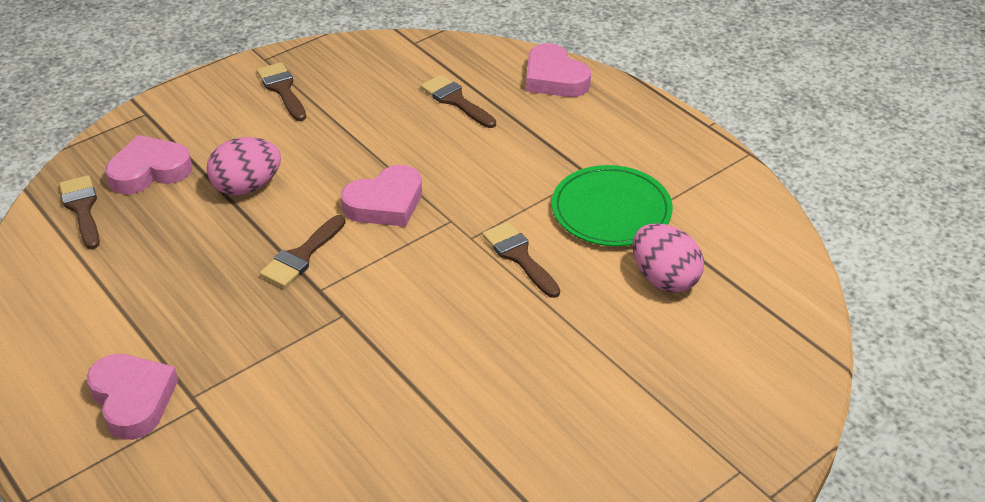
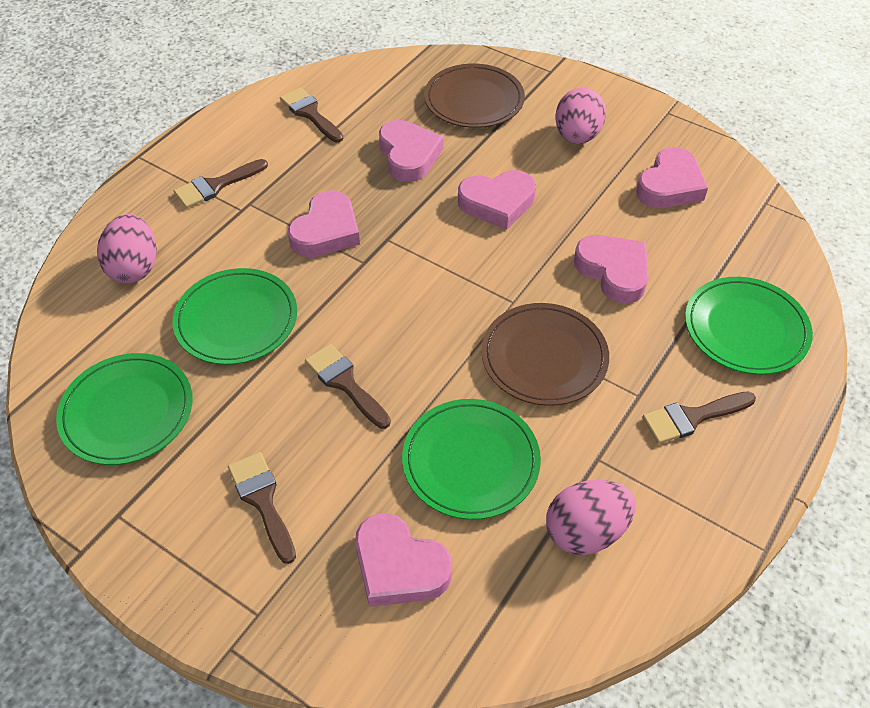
brown plate: 0 -> 2
green plate: 1 -> 4
pink egg: 2 -> 3
pink heart: 4 -> 6

